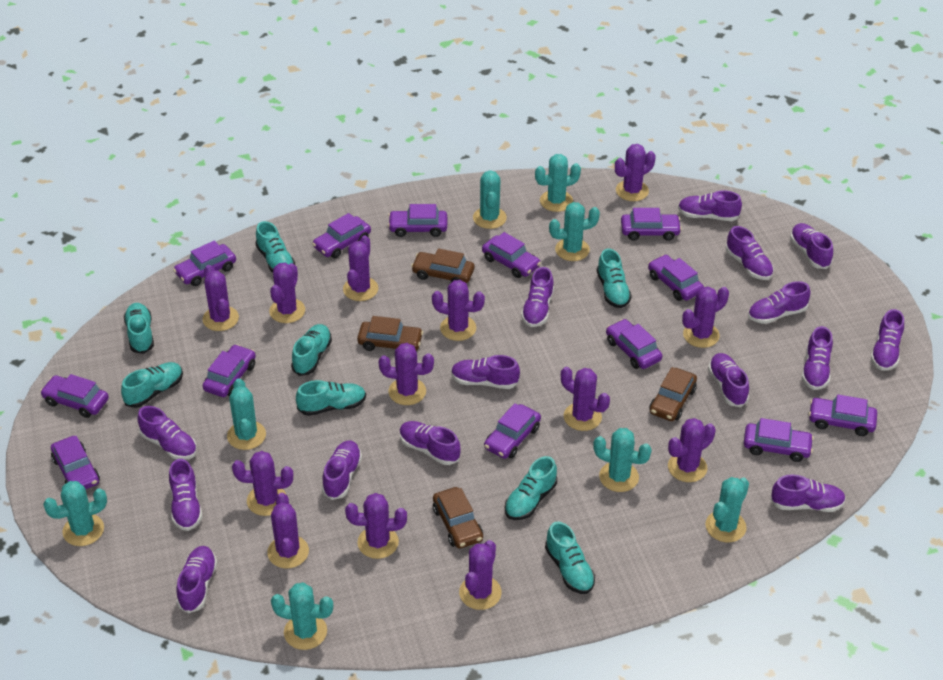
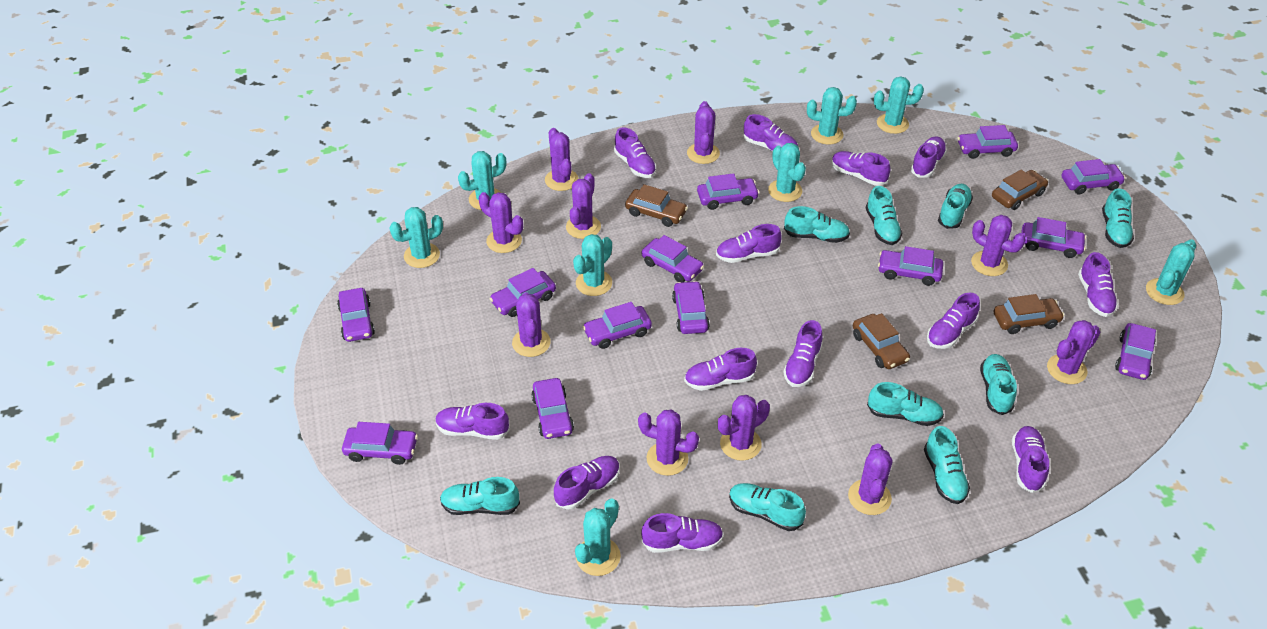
purple cactus: 13 -> 10
purple shoe: 15 -> 13
turquoise shoe: 8 -> 9

